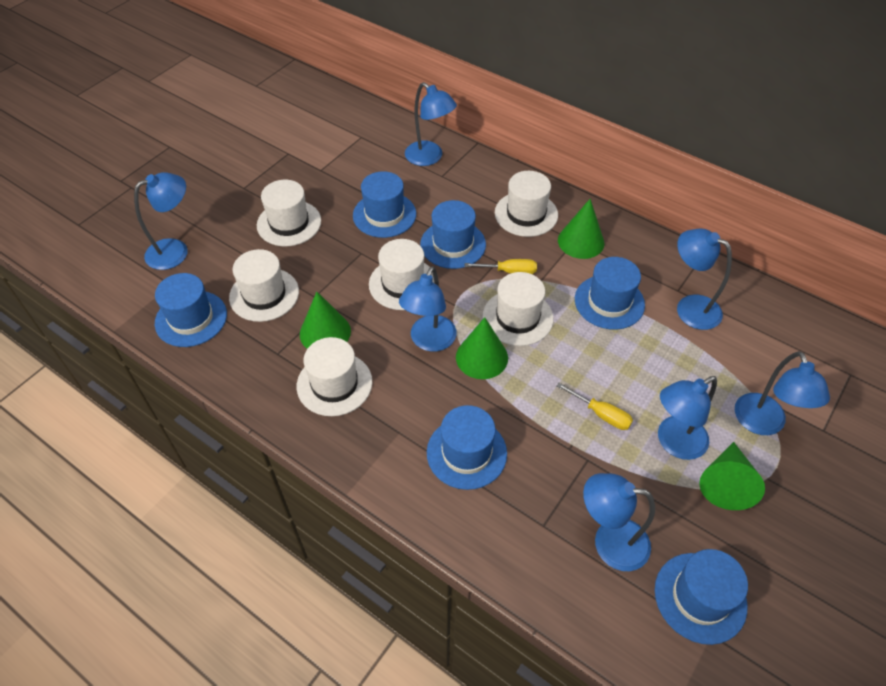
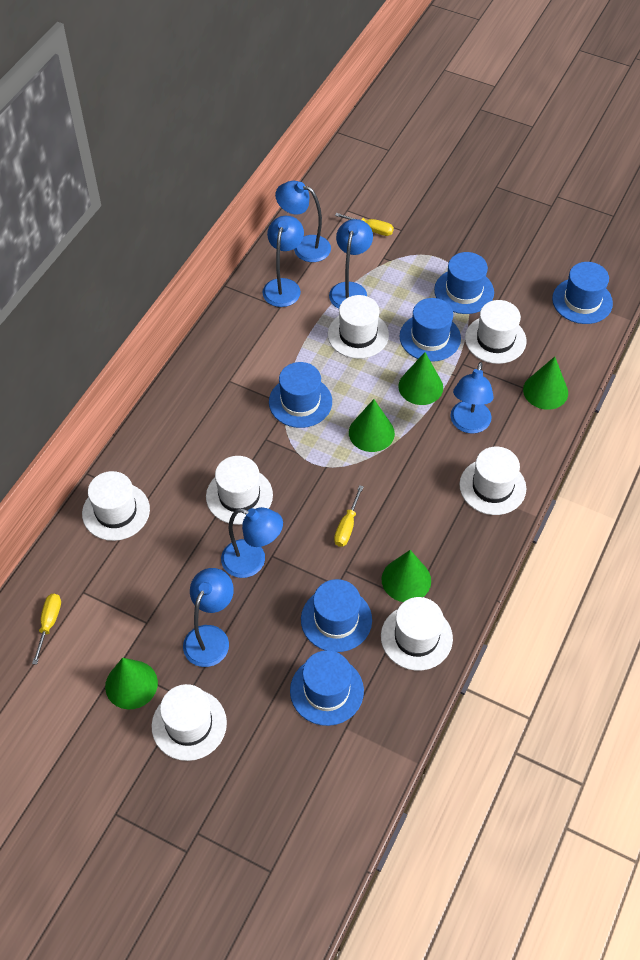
blue lamp: 7 -> 6
green cone: 4 -> 5
white hat: 6 -> 7
yellow screwdriver: 2 -> 3

